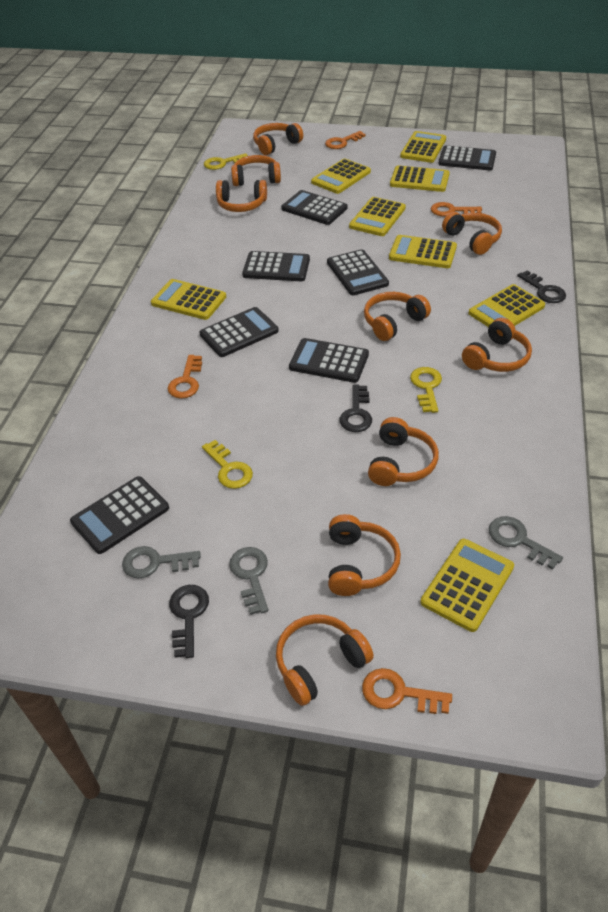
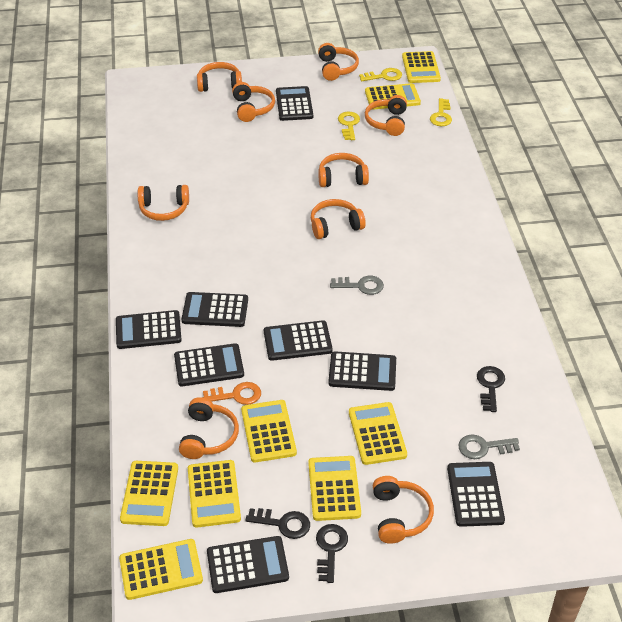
black calculator: 7 -> 8
grey key: 3 -> 2
orange key: 4 -> 1

